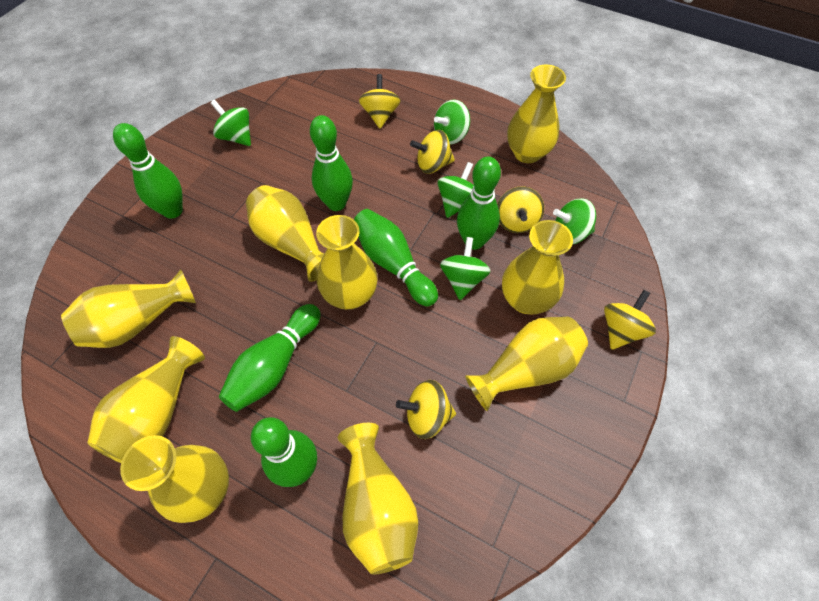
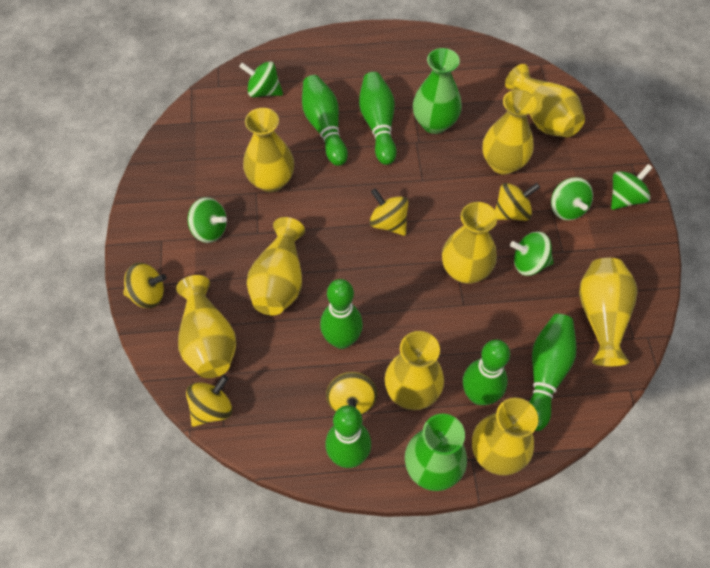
green vase: 0 -> 2

